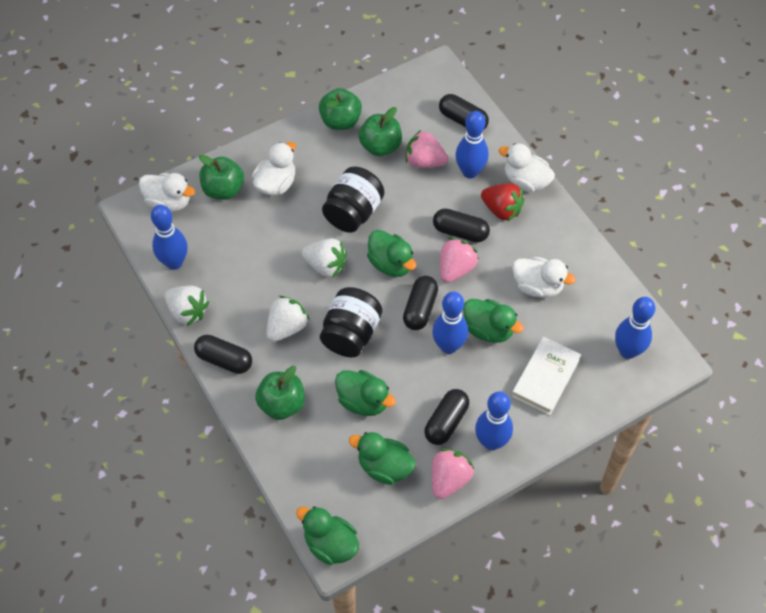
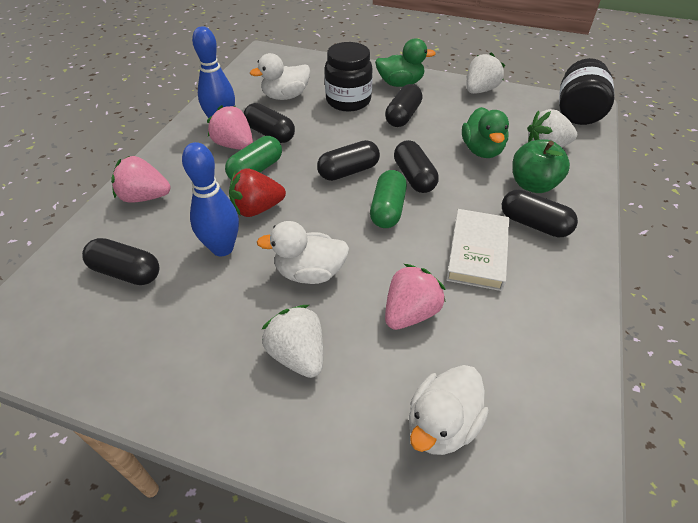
black capsule: 5 -> 6
blue bowling pin: 5 -> 2
green apple: 4 -> 1
green capsule: 0 -> 2
green duck: 5 -> 2
white duck: 4 -> 3

